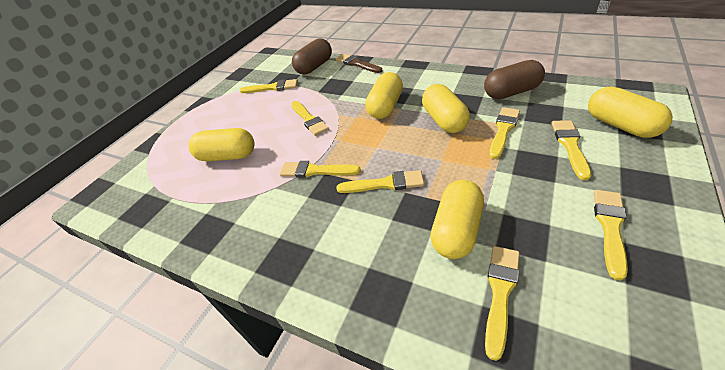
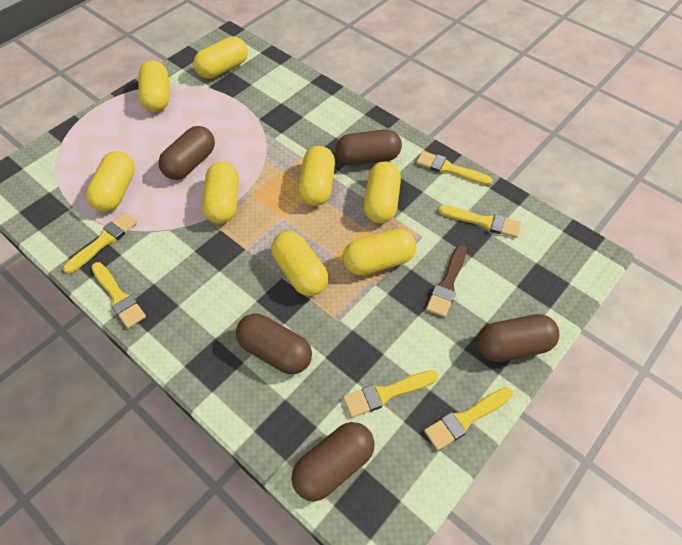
brown capsule: 2 -> 5
yellow brush: 8 -> 6
yellow capsule: 5 -> 8

